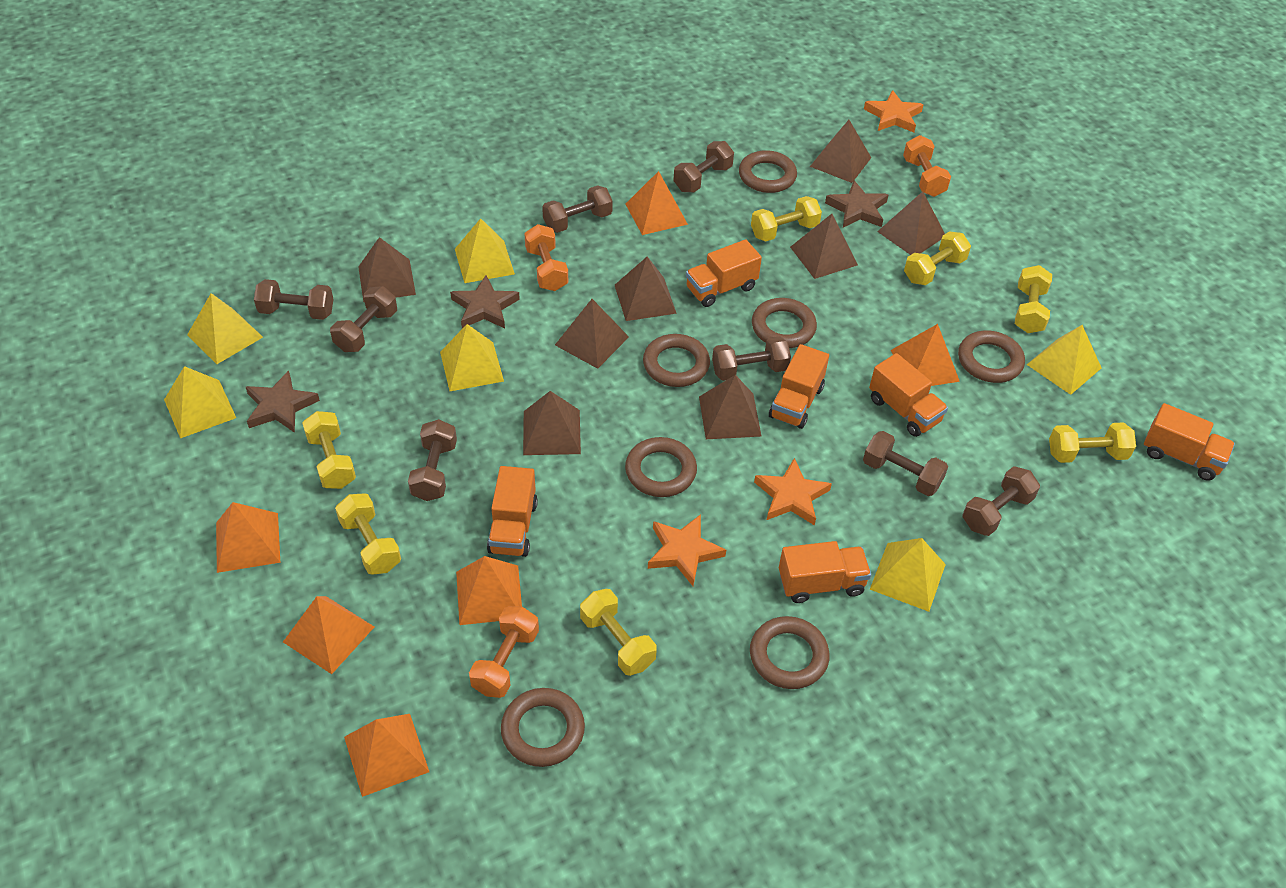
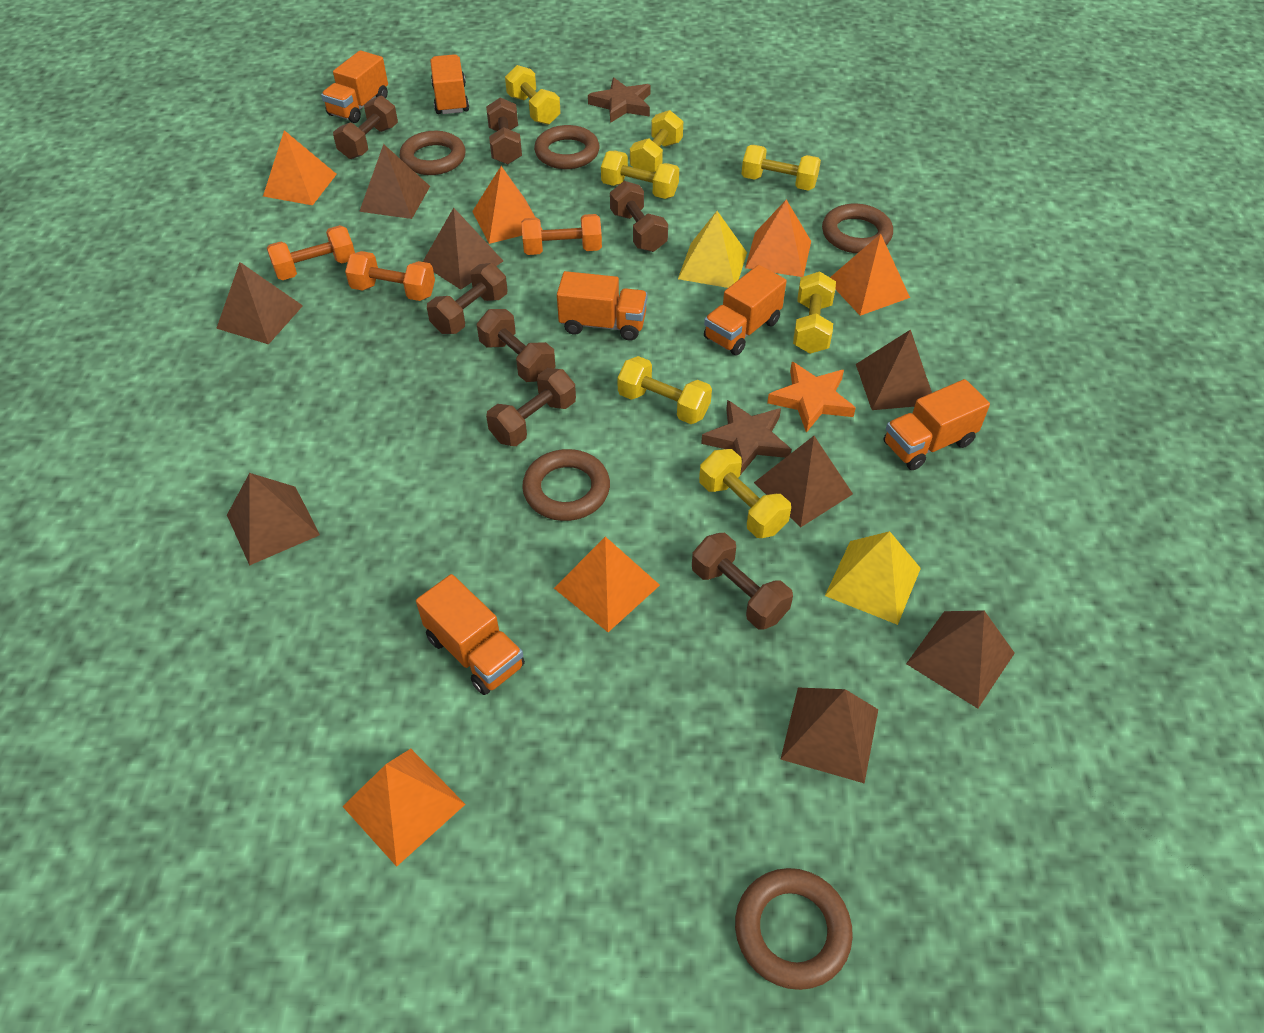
brown dumbbell: 8 -> 7
brown ring: 7 -> 5
brown star: 3 -> 2
orange star: 3 -> 1
yellow pyramid: 6 -> 2

